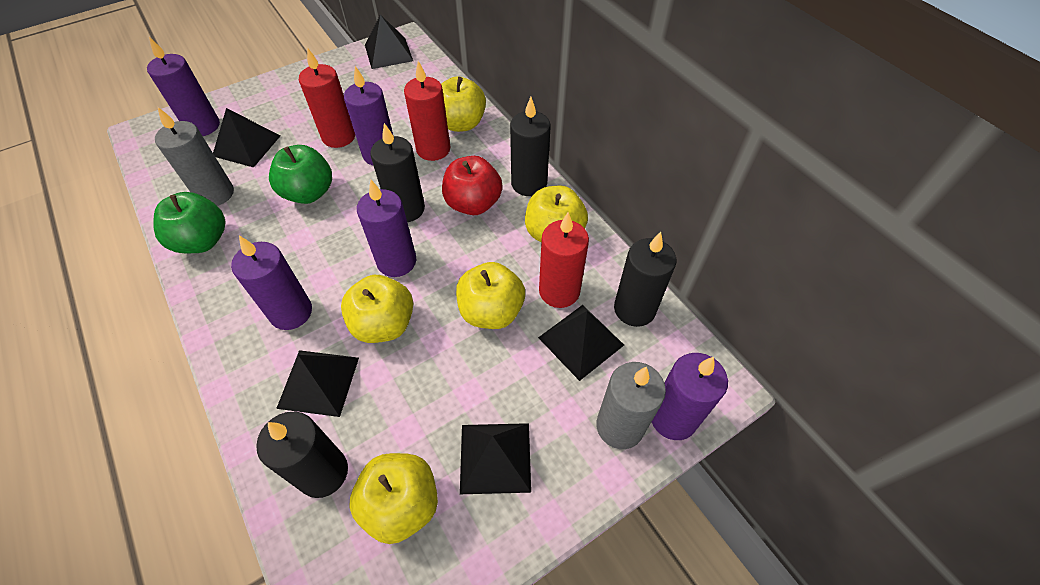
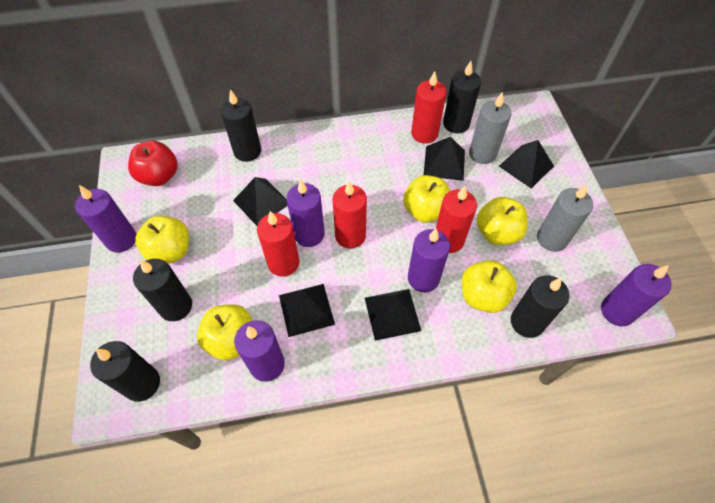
black candle: 4 -> 5
green apple: 2 -> 0
red candle: 3 -> 4

